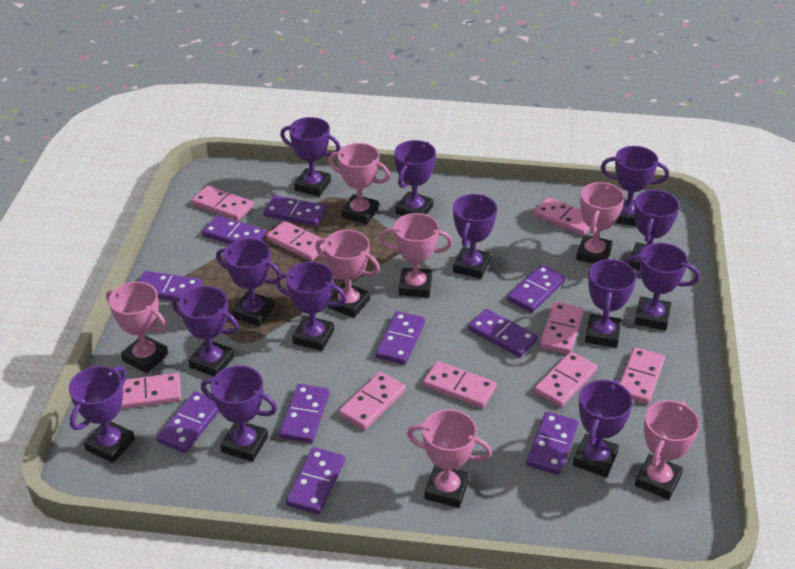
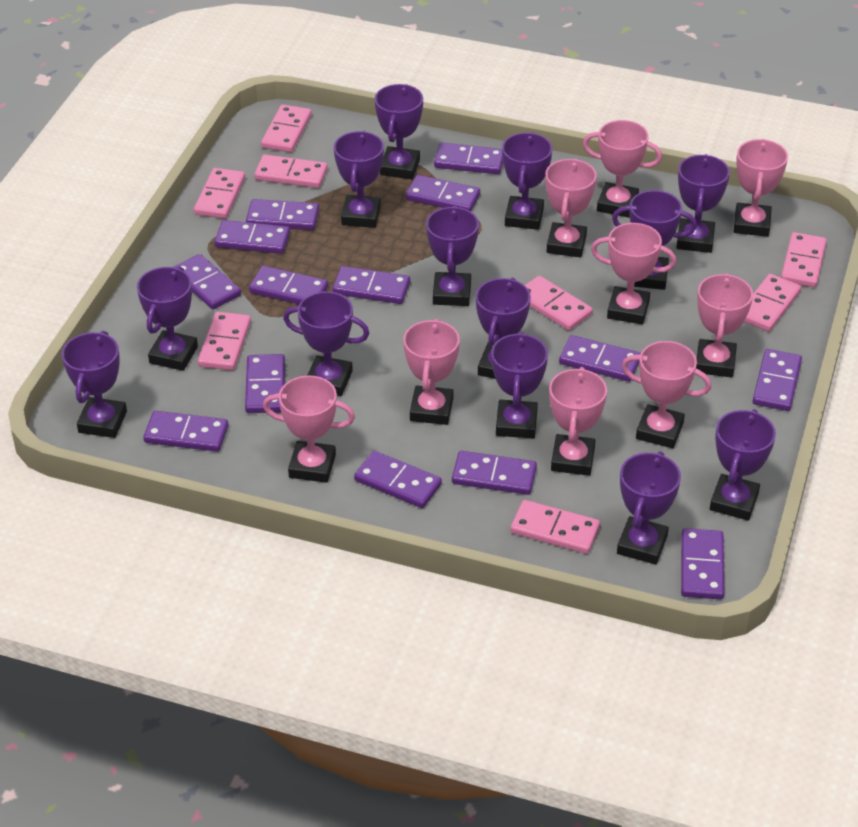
pink domino: 9 -> 8
pink trophy: 7 -> 9
purple domino: 10 -> 14

